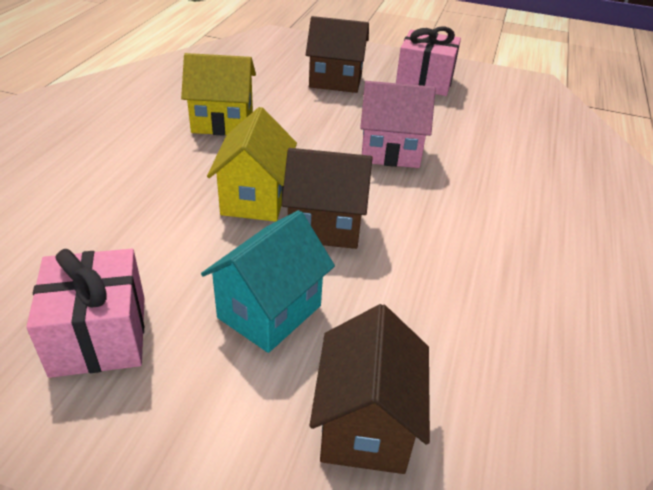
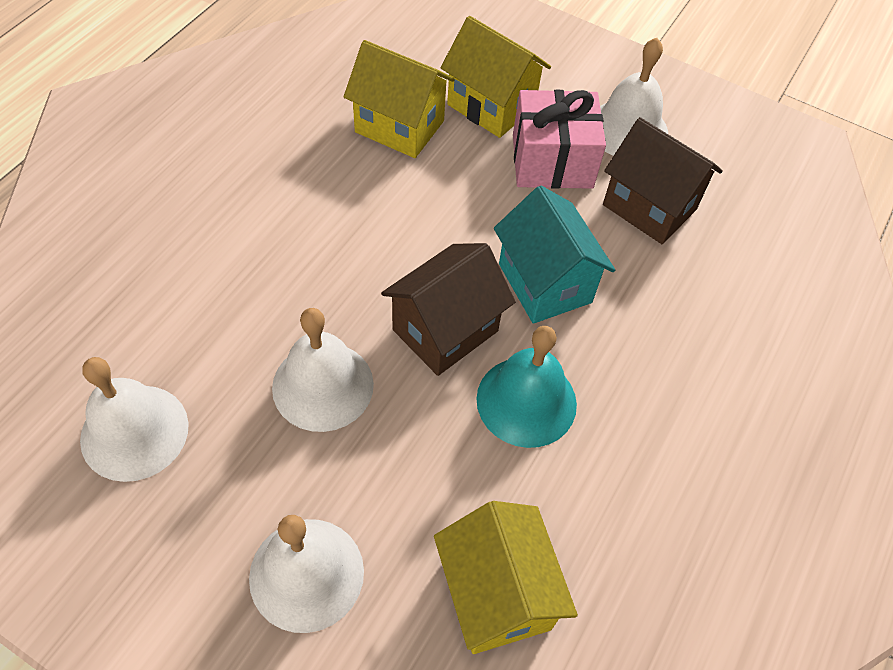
brown house: 3 -> 2
pink gift: 2 -> 1
pink house: 1 -> 0
turquoise bell: 0 -> 1
white bell: 0 -> 4
yellow house: 2 -> 3

